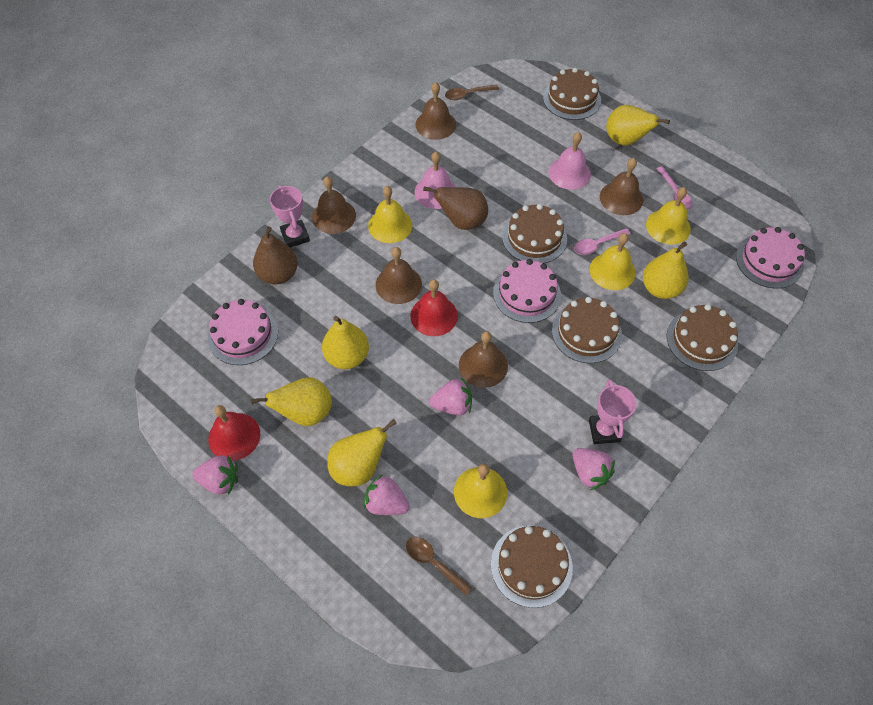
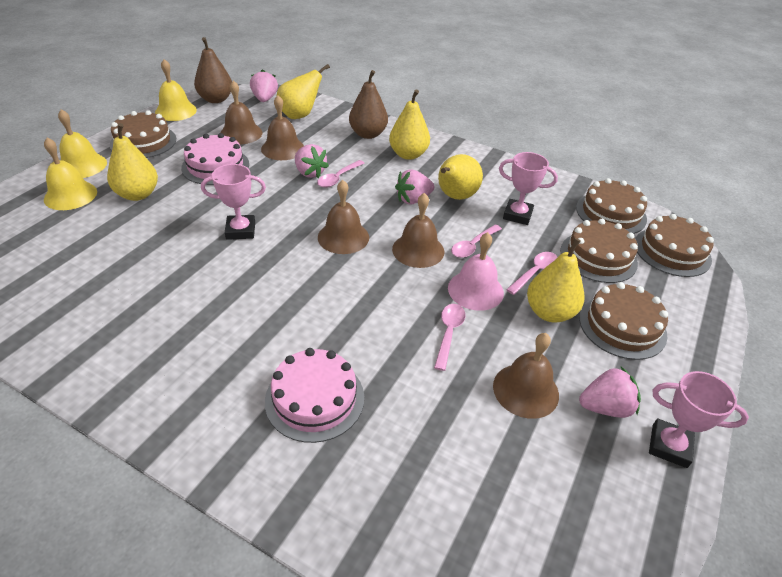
brown spoon: 2 -> 0
pink bell: 2 -> 1
pink cake: 3 -> 2
pink spoon: 2 -> 4
pink trophy: 2 -> 3
red bell: 2 -> 0
yellow bell: 4 -> 3

